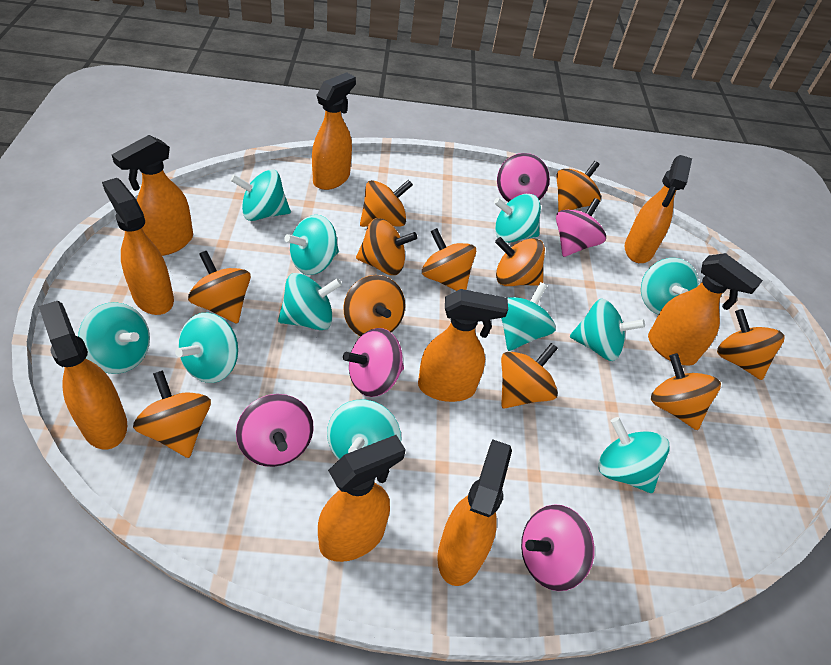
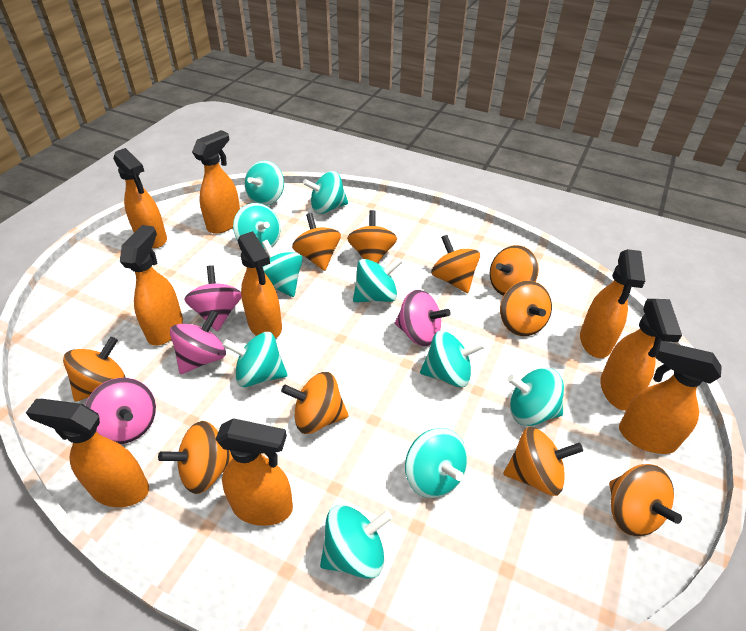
orange spinning top: 11 -> 10
pink spinning top: 5 -> 4
turquoise spinning top: 11 -> 10

